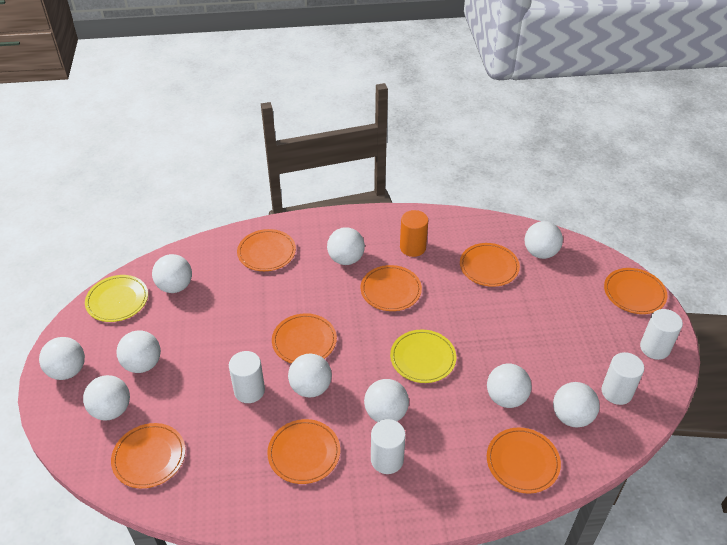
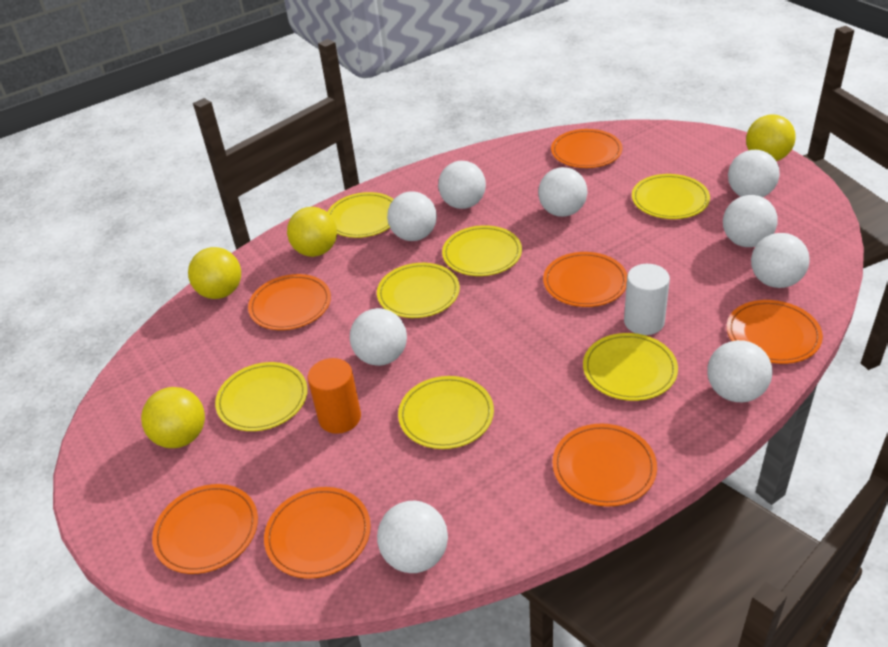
orange plate: 8 -> 7
white ball: 10 -> 9
white cylinder: 4 -> 1
yellow ball: 0 -> 4
yellow plate: 2 -> 7

